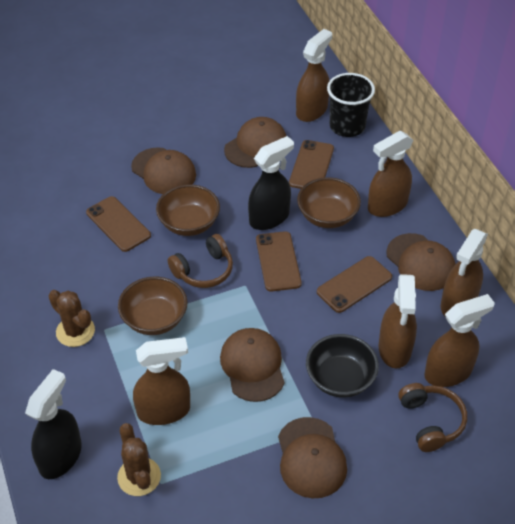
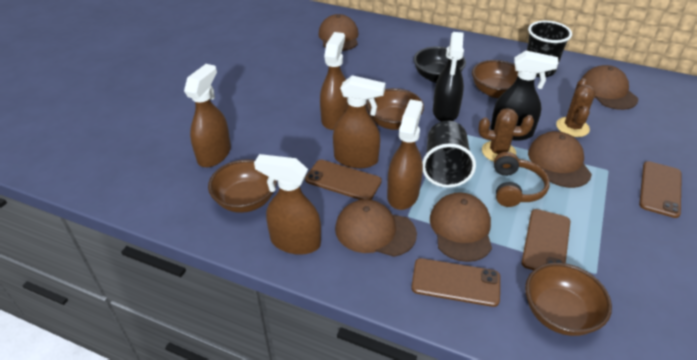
black cup: 1 -> 2
brown bowl: 3 -> 4
brown headphones: 2 -> 1
brown spray bottle: 6 -> 5

